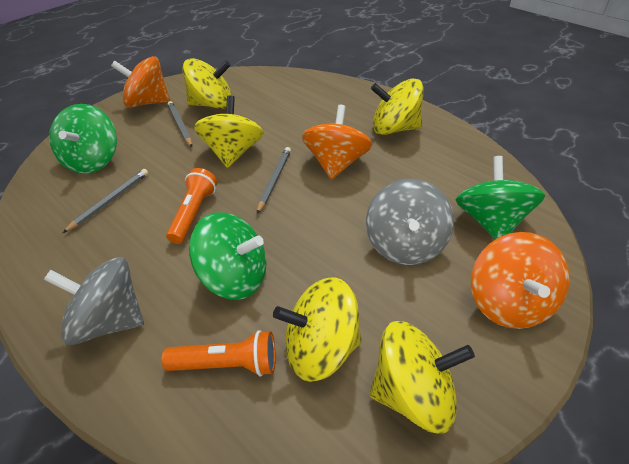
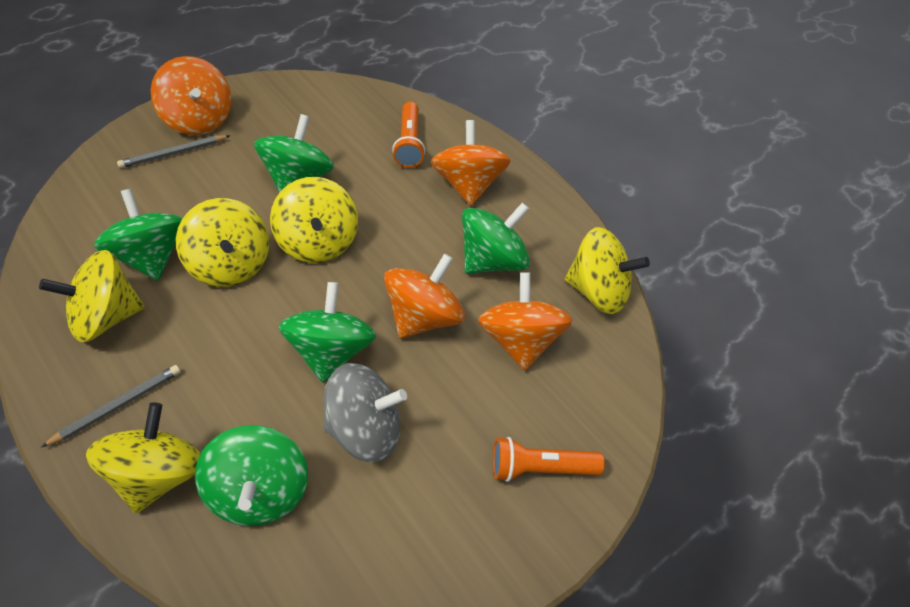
green spinning top: 3 -> 5
grey pencil: 3 -> 2
grey spinning top: 2 -> 1
orange spinning top: 3 -> 4

